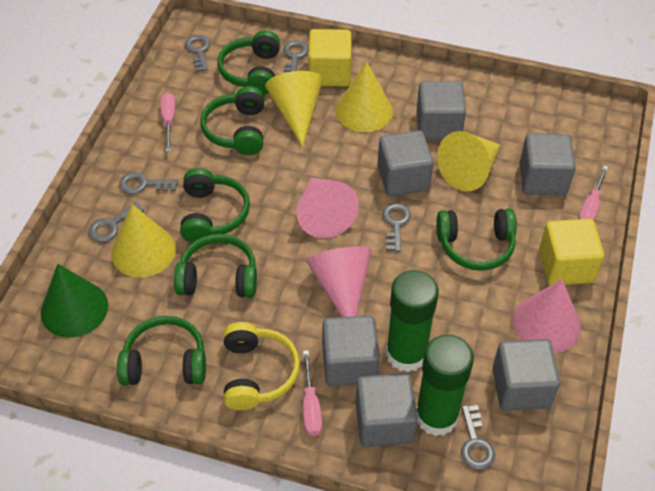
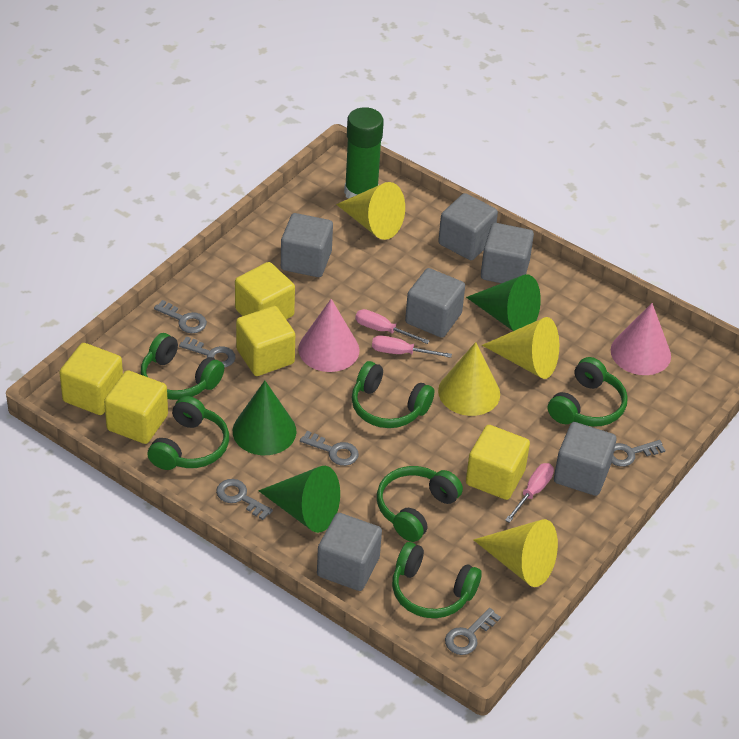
green cone: 1 -> 3
green glue stick: 2 -> 1
pink cone: 3 -> 2
yellow cube: 2 -> 5
yellow headphones: 1 -> 0

